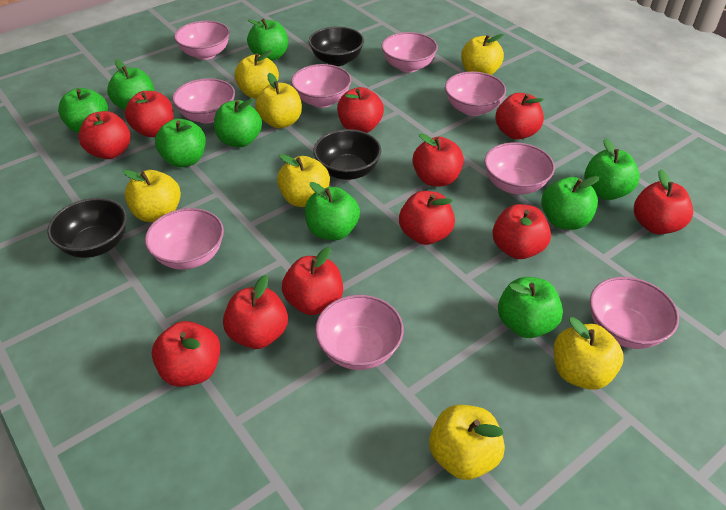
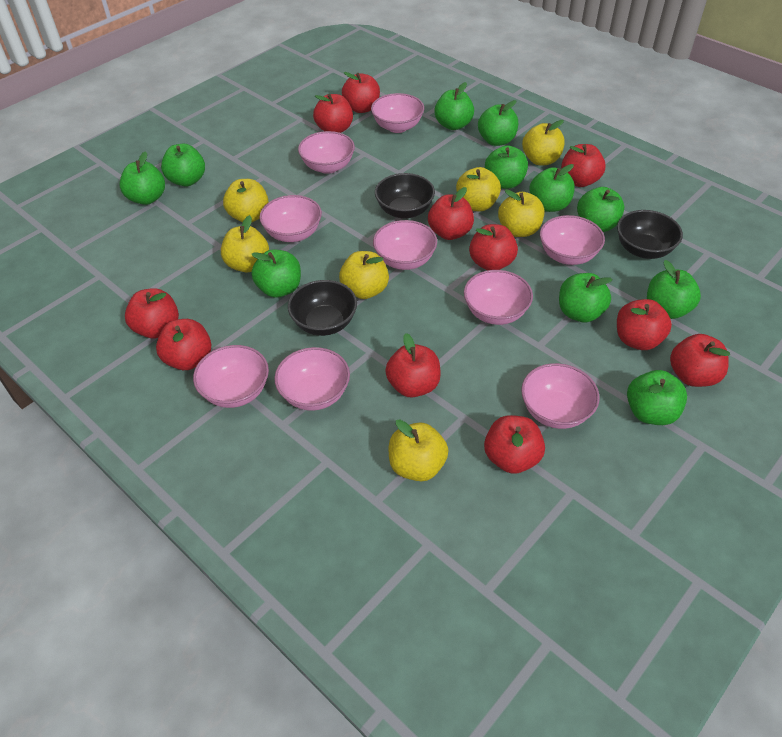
green apple: 9 -> 11

